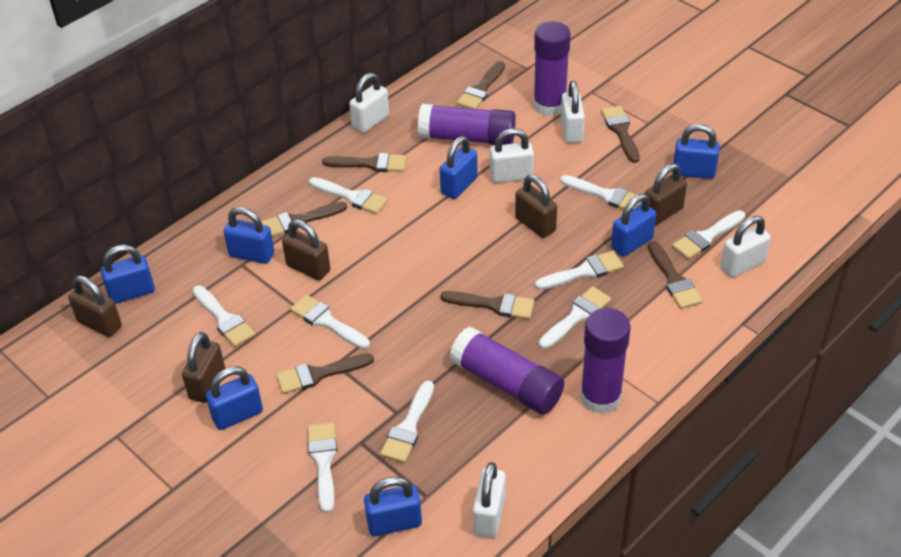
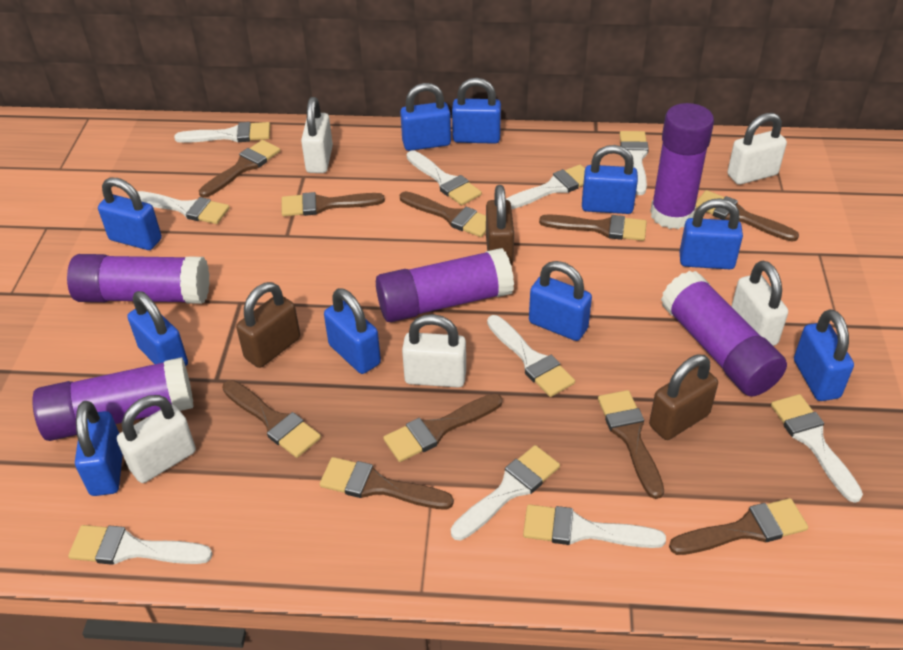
blue padlock: 7 -> 10
brown brush: 7 -> 10
brown padlock: 5 -> 3
purple glue stick: 4 -> 5
white brush: 9 -> 10

